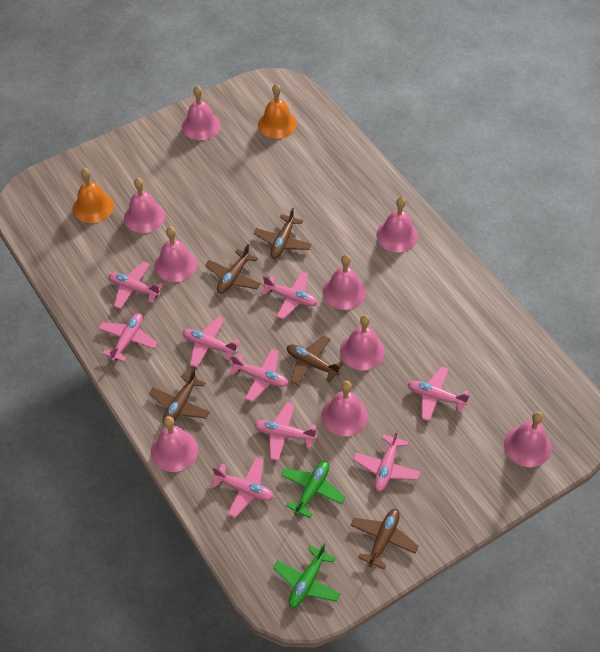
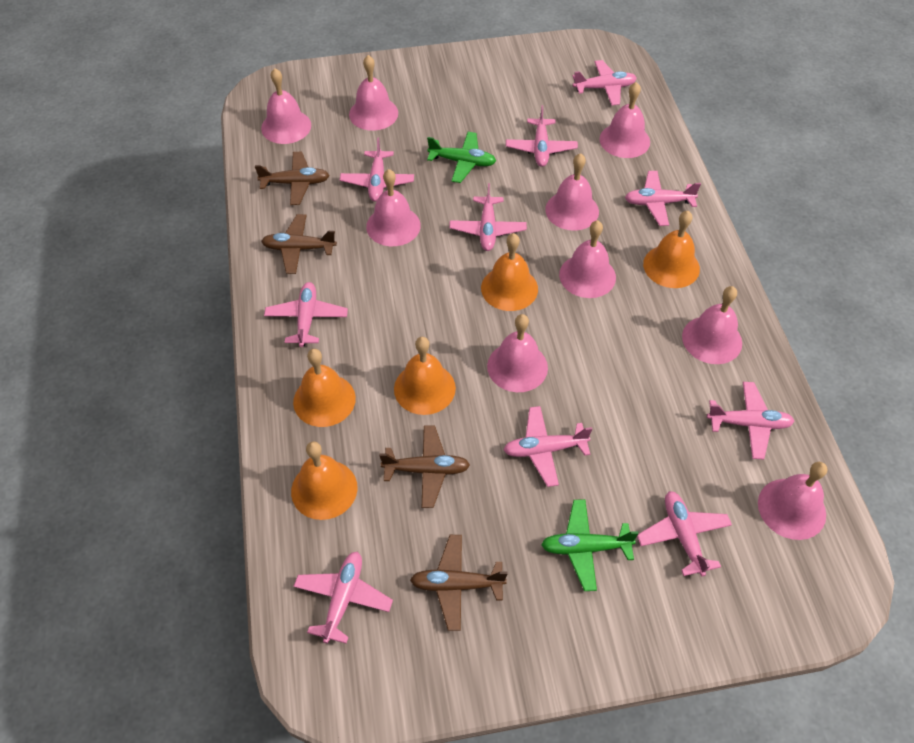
brown plane: 5 -> 4
orange bell: 2 -> 5
pink plane: 9 -> 10

